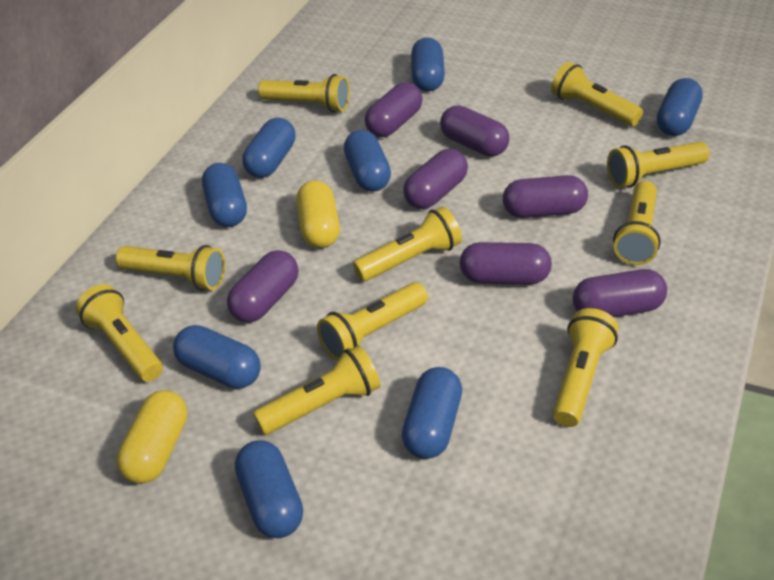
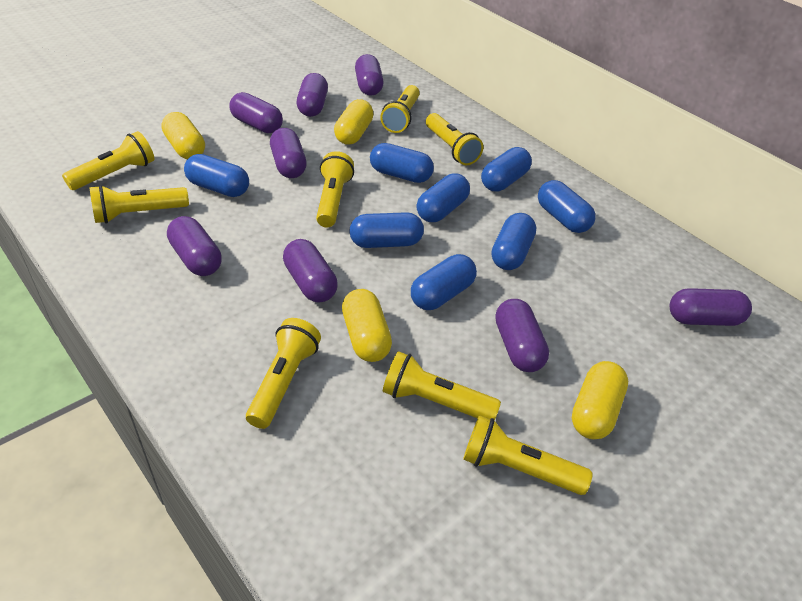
purple capsule: 7 -> 8
yellow capsule: 2 -> 4
yellow flashlight: 10 -> 8

